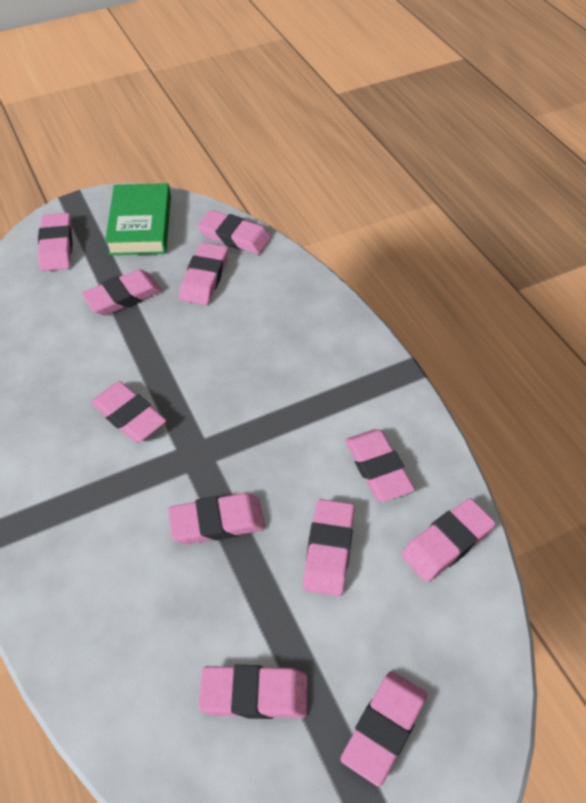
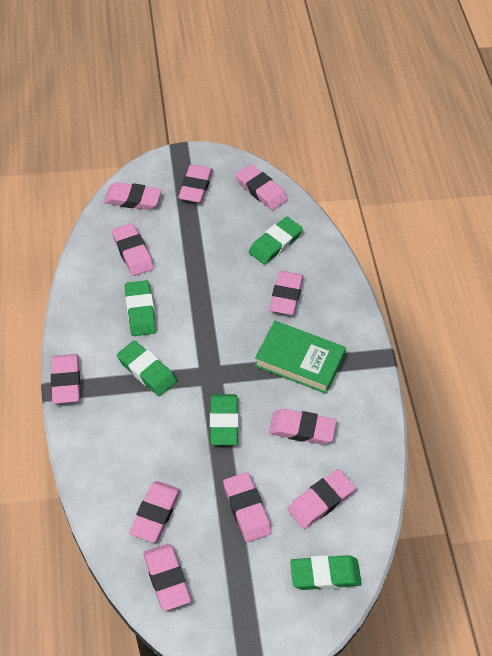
green eraser: 0 -> 5

